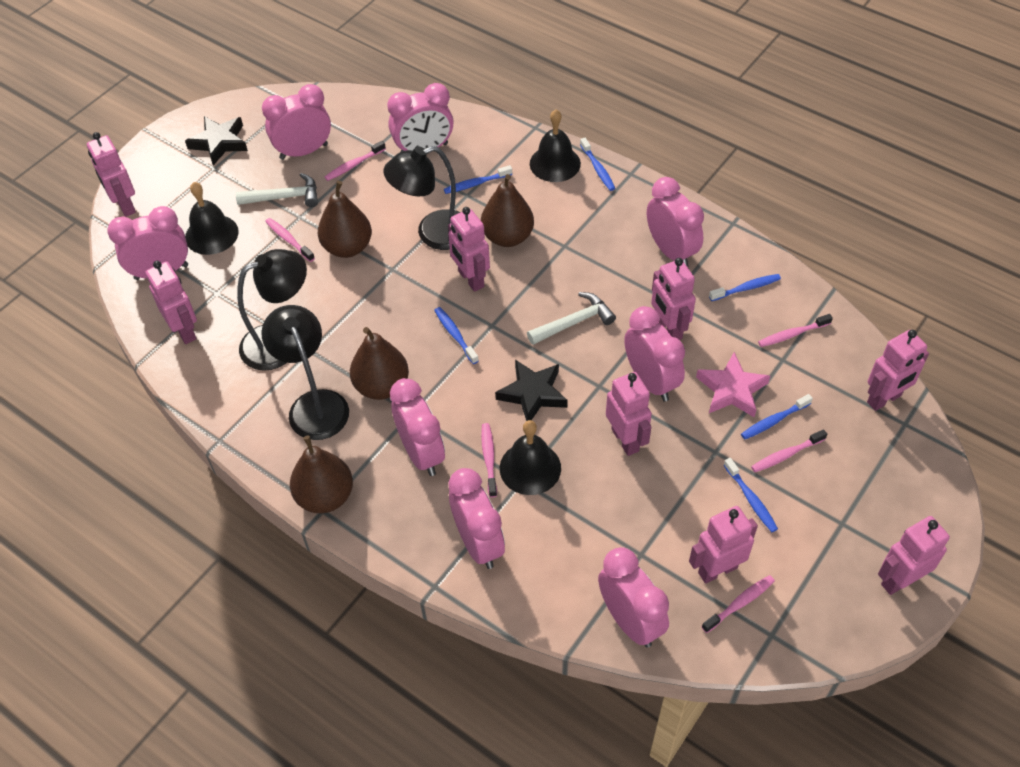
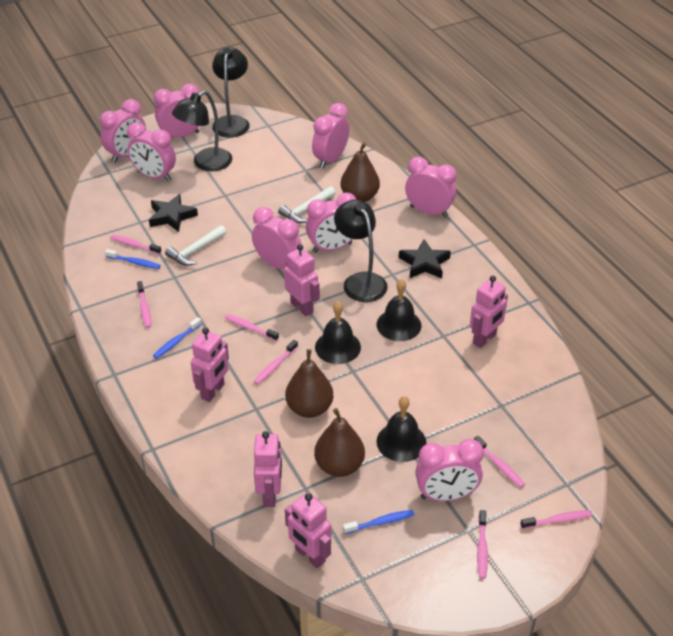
blue toothbrush: 6 -> 3
brown pear: 4 -> 3
pink robot: 8 -> 5
pink star: 1 -> 0
pink toothbrush: 6 -> 7

